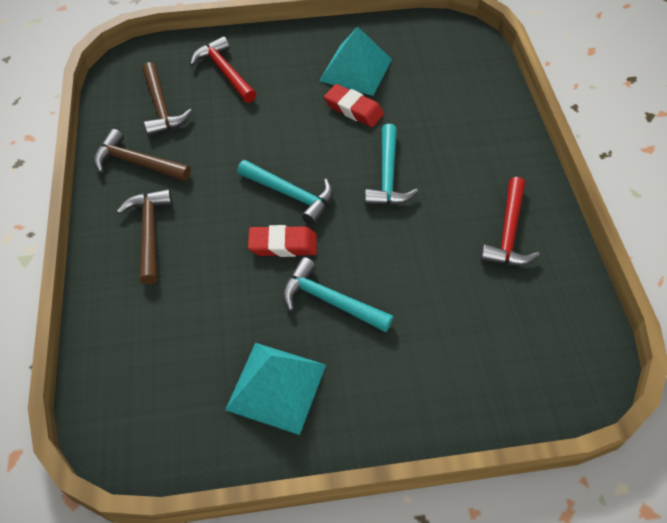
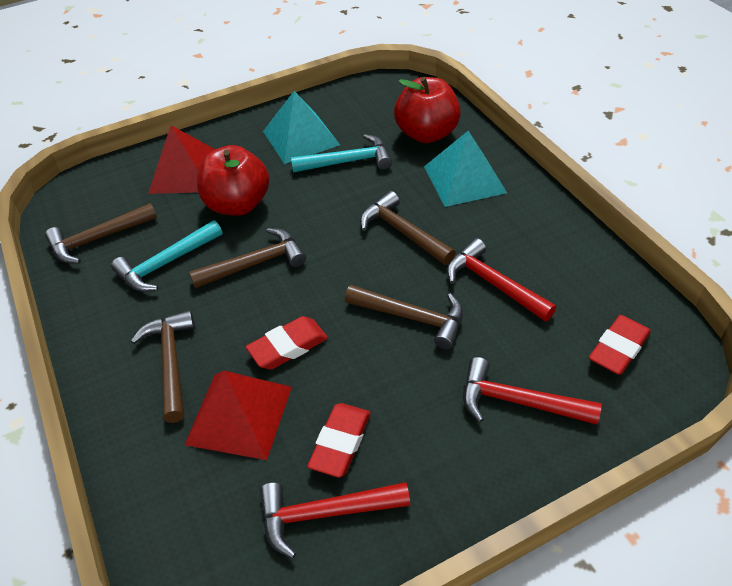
brown hammer: 3 -> 5
red apple: 0 -> 2
red eraser: 2 -> 3
red hammer: 2 -> 3
red pyramid: 0 -> 2
turquoise hammer: 3 -> 2

